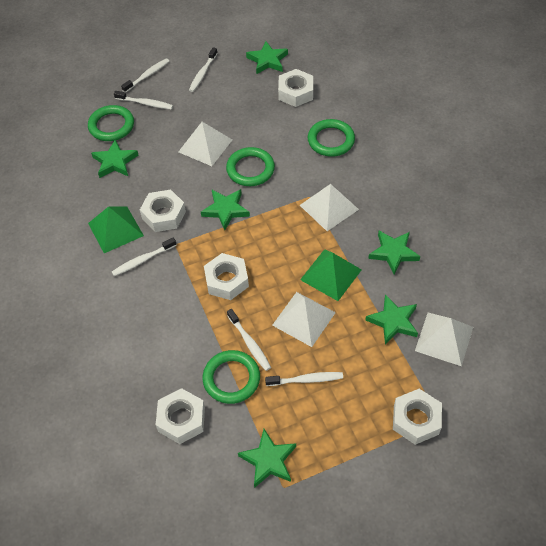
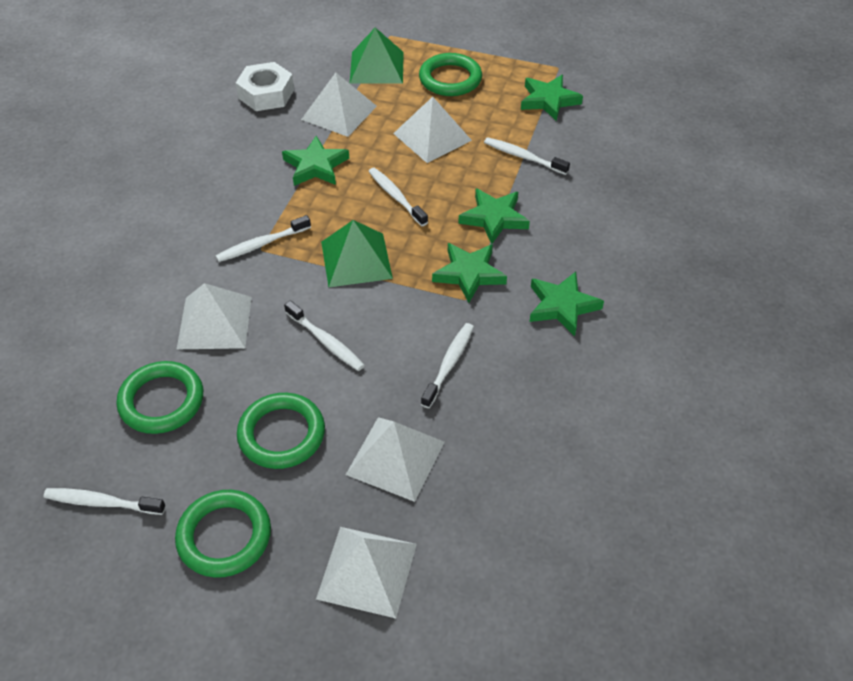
green star: 6 -> 5
white nut: 5 -> 1
white pyramid: 4 -> 5

